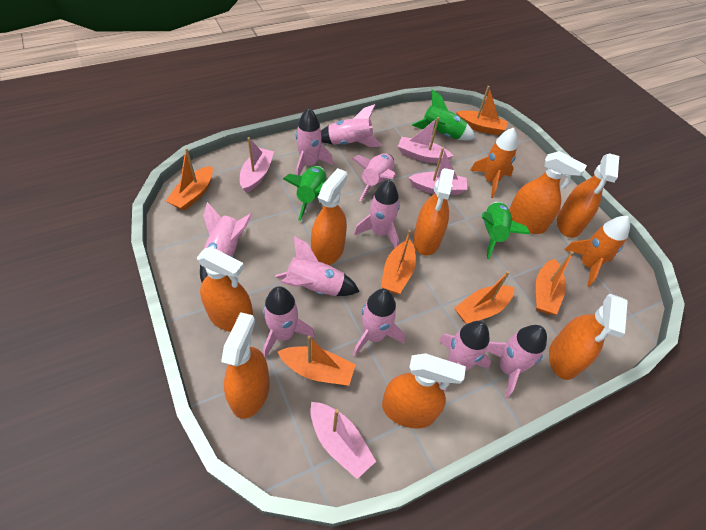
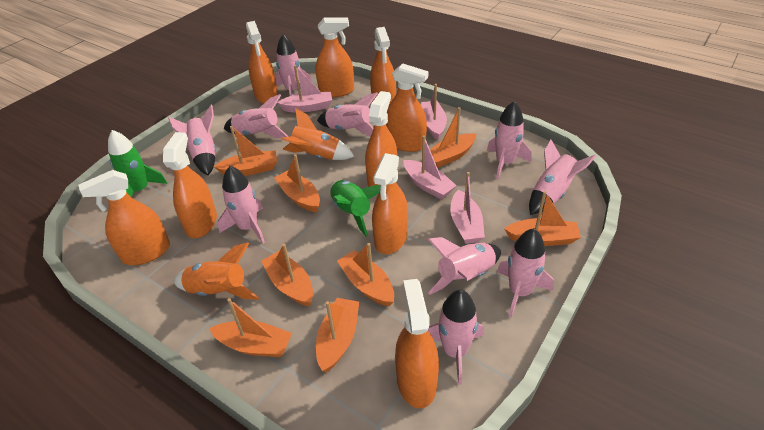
green rocket: 3 -> 2
orange boat: 6 -> 8
orange spray bottle: 8 -> 9

